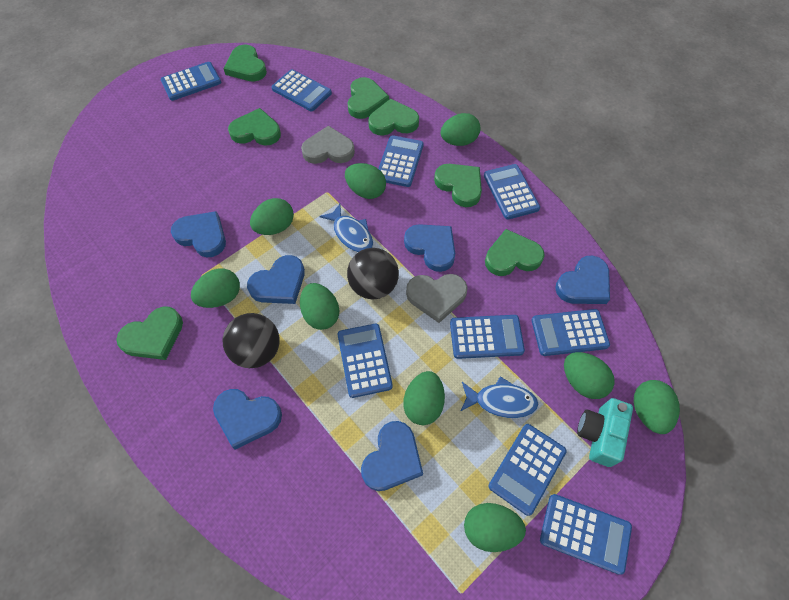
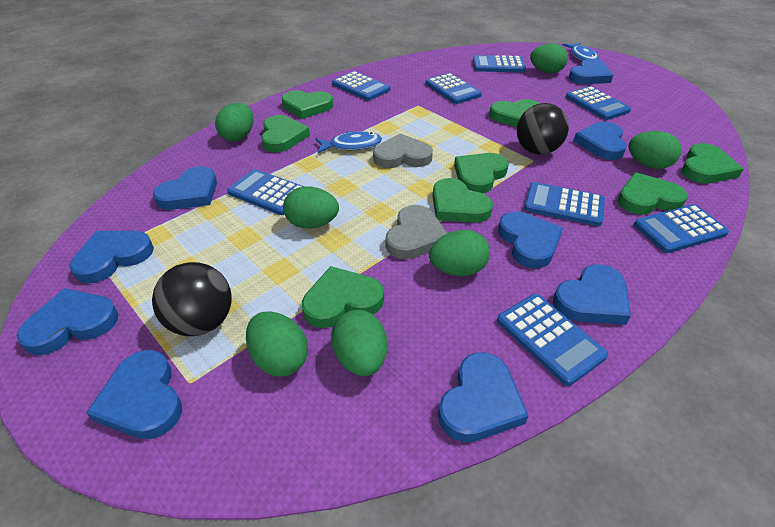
blue calculator: 9 -> 8
blue heart: 6 -> 9
green egg: 9 -> 7
green heart: 7 -> 8
turquoise camera: 1 -> 0

